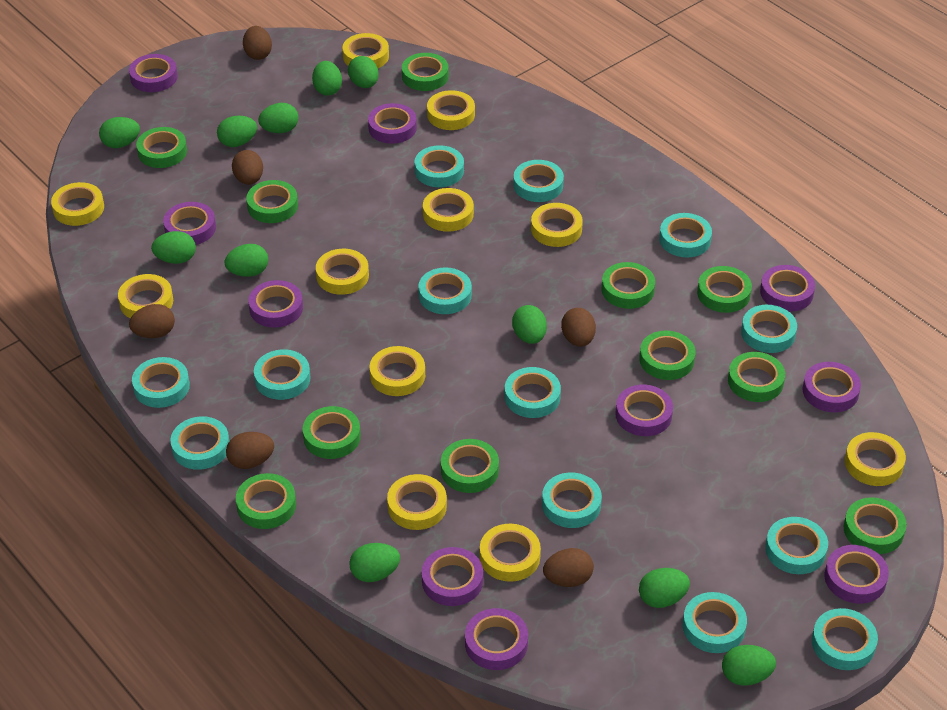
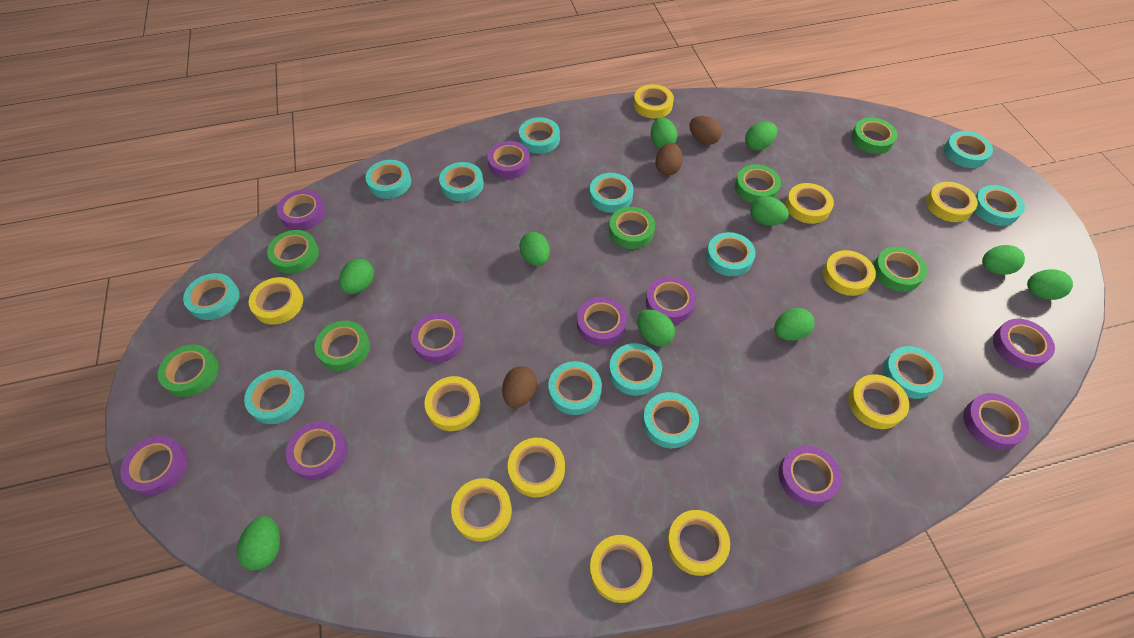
brown egg: 6 -> 3
green egg: 11 -> 10
green tape: 11 -> 7

